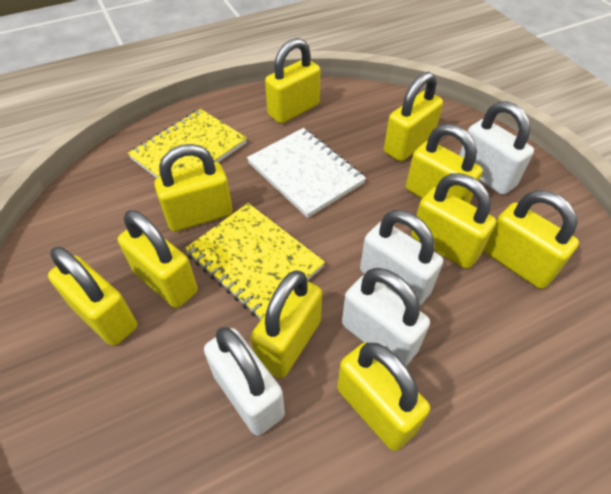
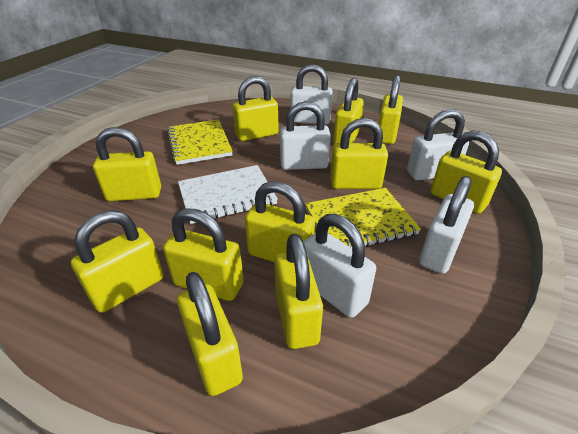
white padlock: 4 -> 5
yellow padlock: 10 -> 11

